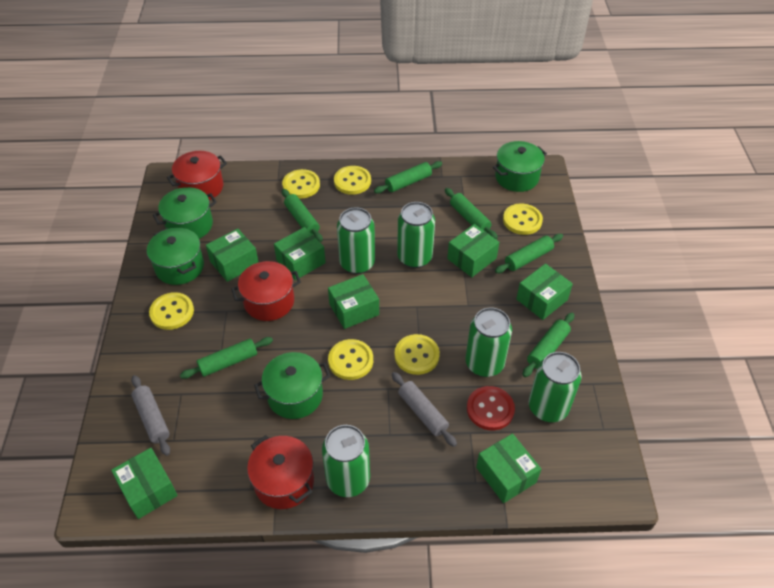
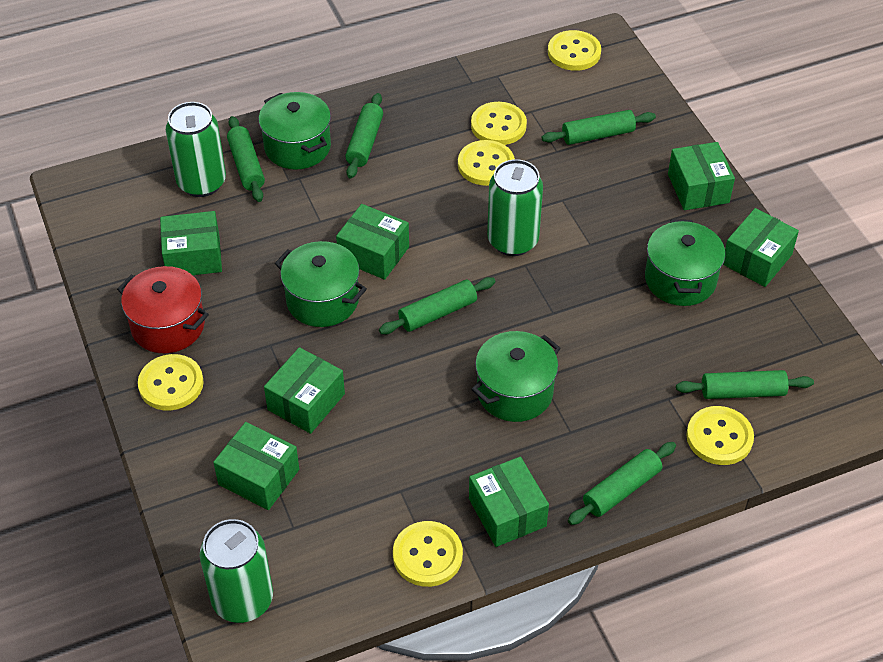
green can: 5 -> 3
grey rolling pin: 2 -> 0
red button: 1 -> 0
red pot: 3 -> 1

